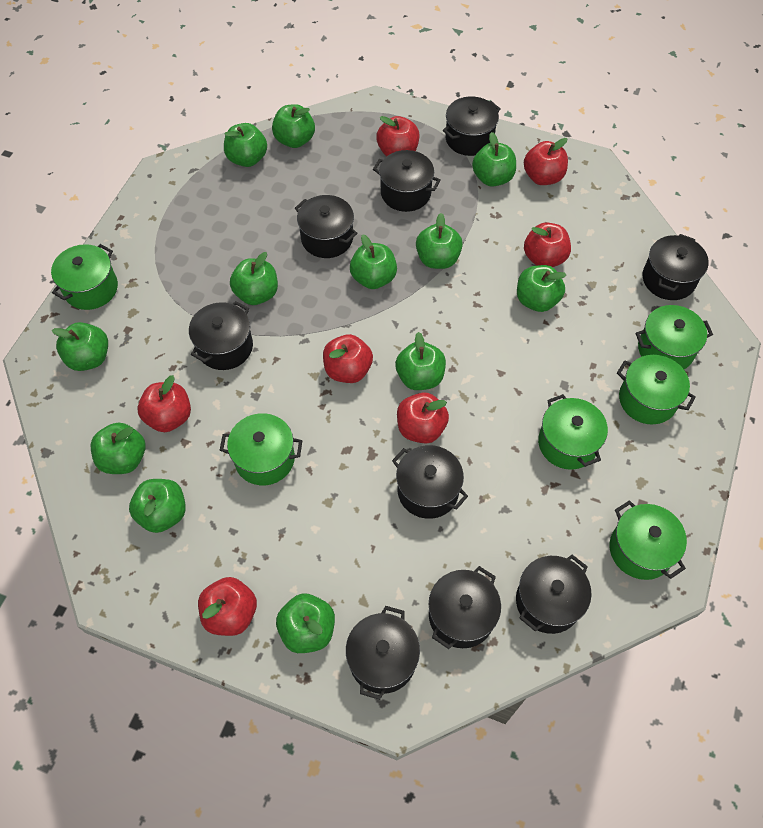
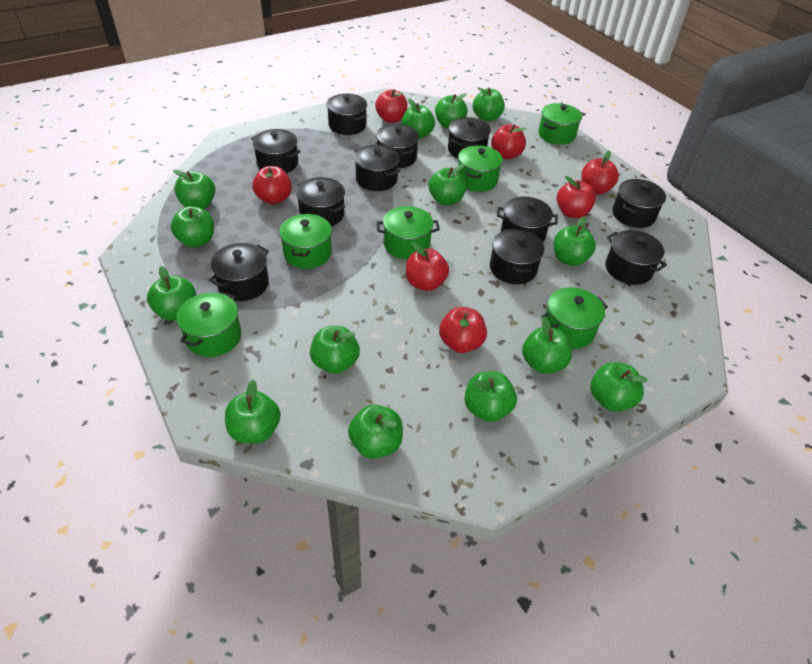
black pot: 9 -> 11
green apple: 12 -> 14

